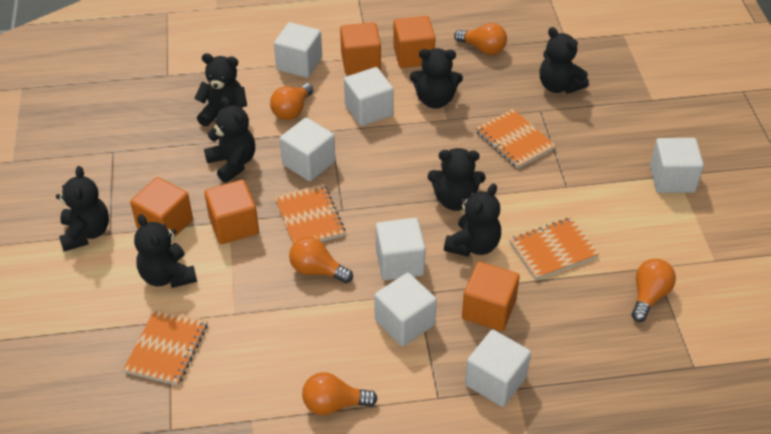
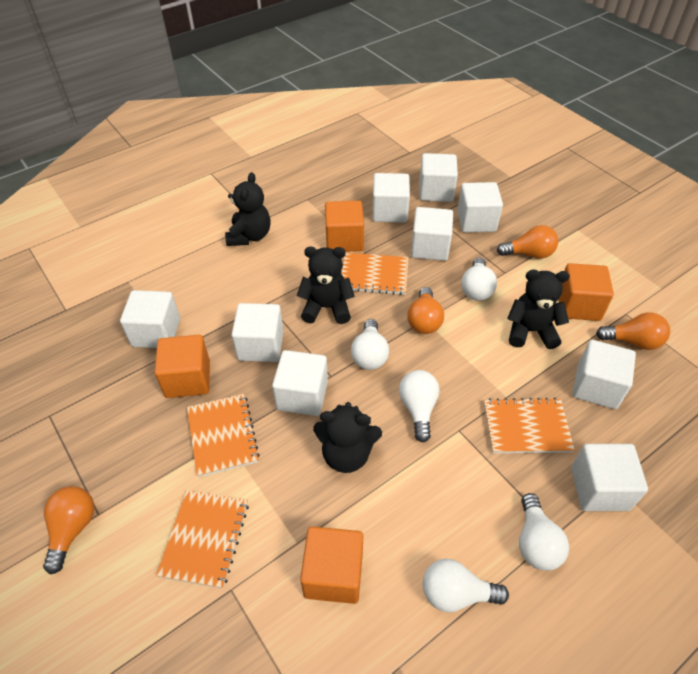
black teddy bear: 8 -> 4
orange cube: 5 -> 4
orange light bulb: 5 -> 4
white cube: 7 -> 9
white light bulb: 0 -> 5

